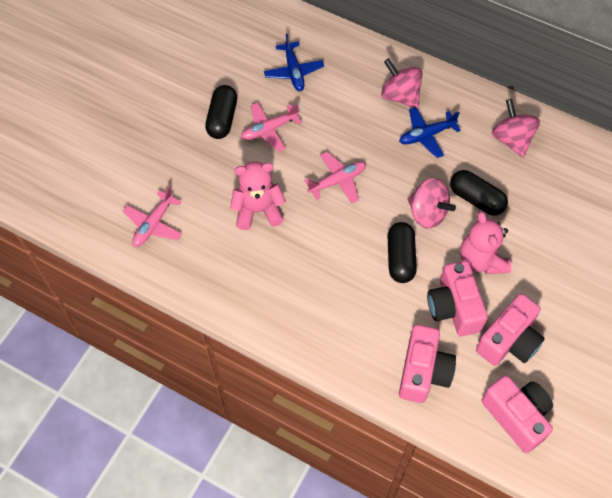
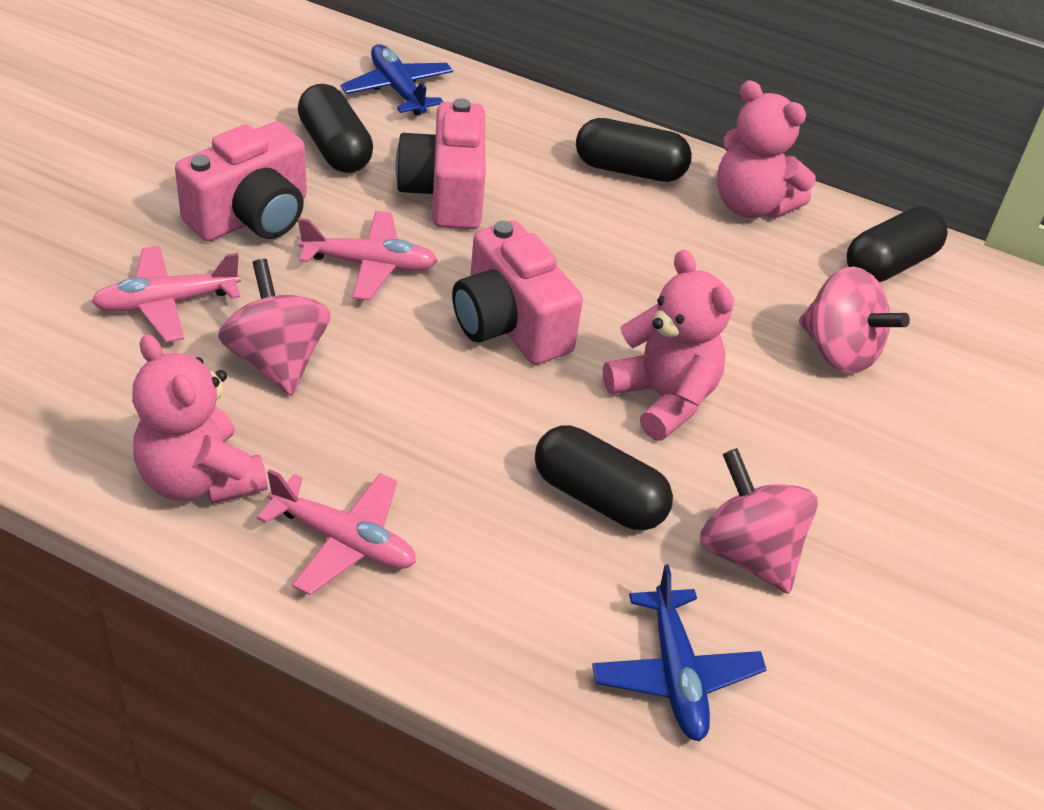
black capsule: 3 -> 4
pink camera: 4 -> 3
pink teddy bear: 2 -> 3

